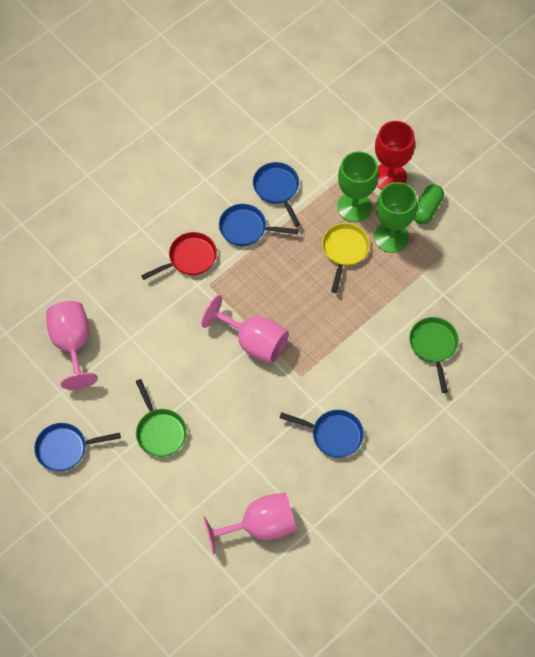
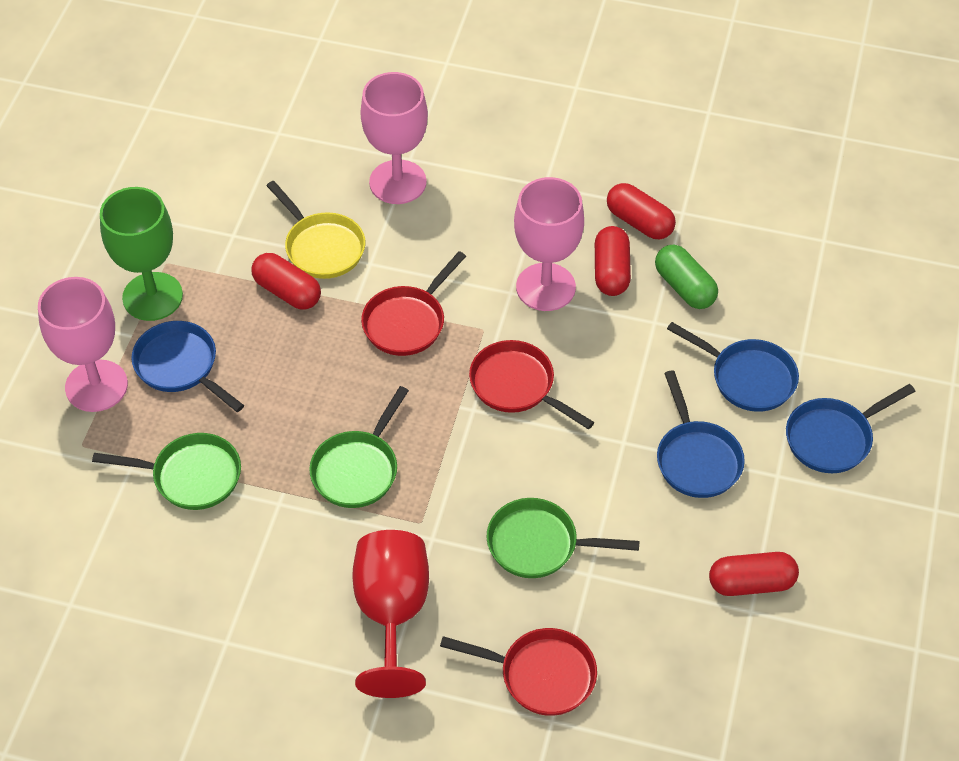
green goblet: 2 -> 1
green pan: 2 -> 3
red capsule: 0 -> 4
red pan: 1 -> 3

